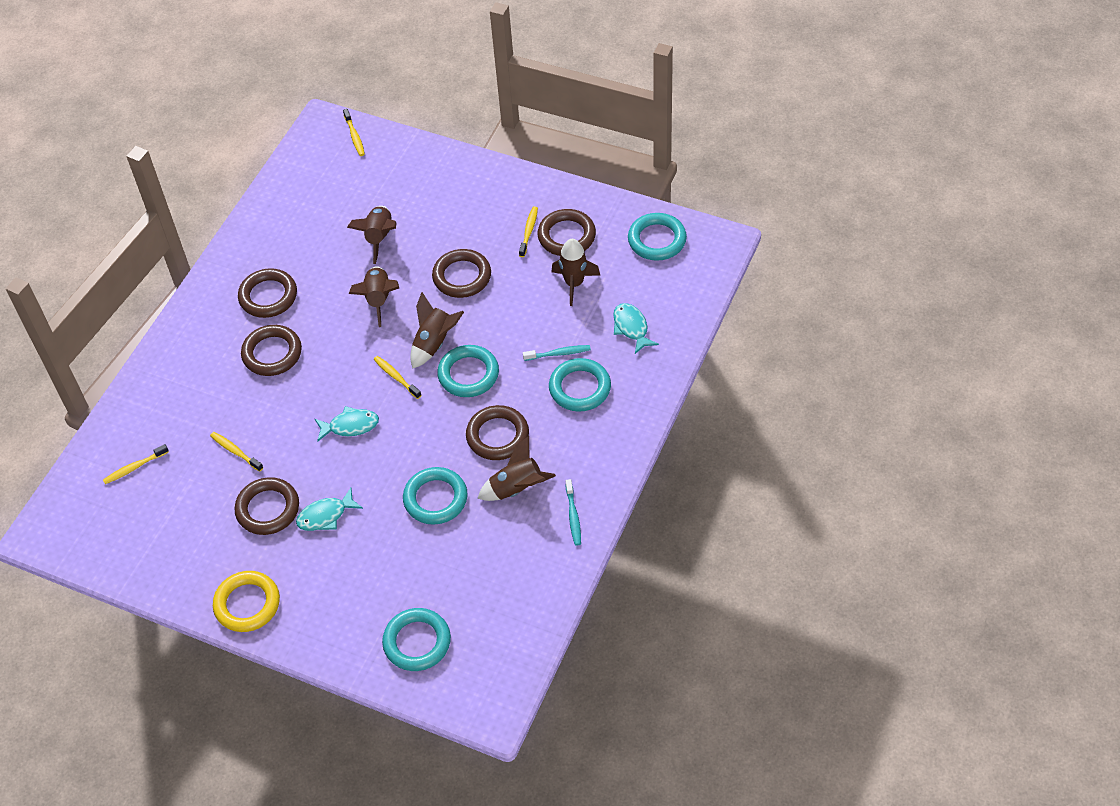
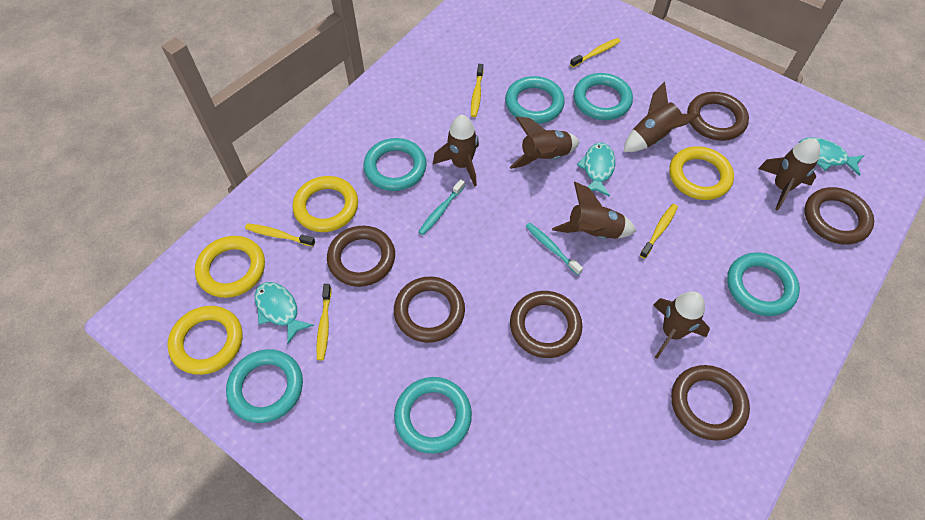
brown rocket: 5 -> 6
turquoise ring: 5 -> 6
yellow ring: 1 -> 4

